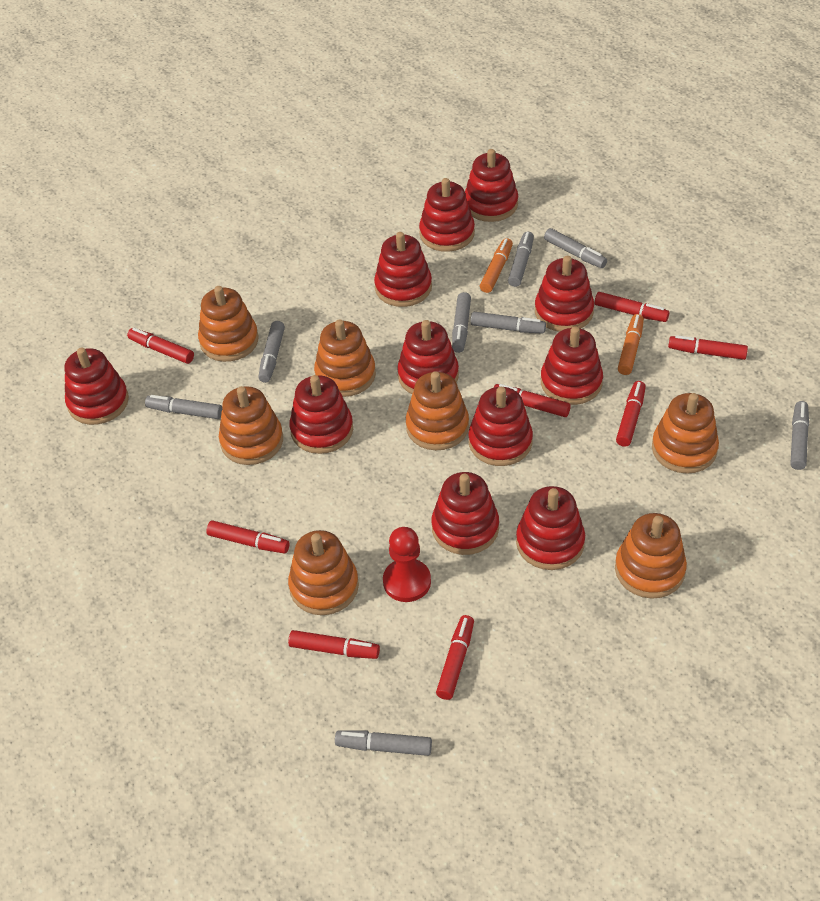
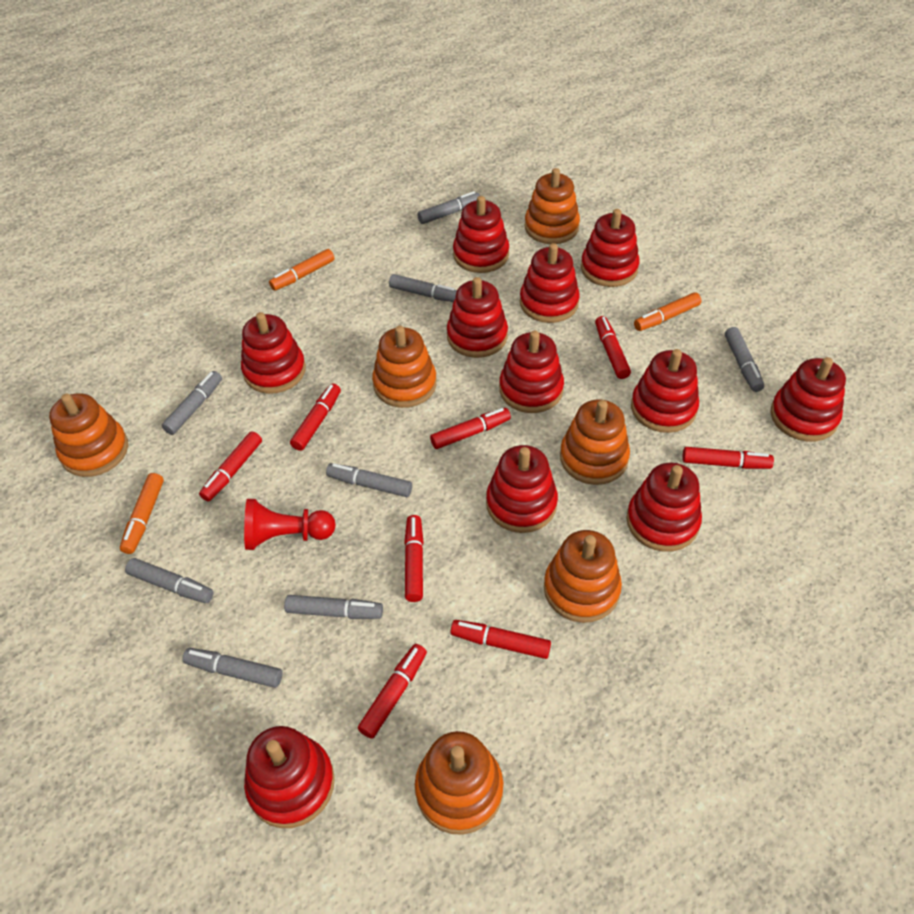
orange marker: 2 -> 3
orange stacking toy: 7 -> 6

